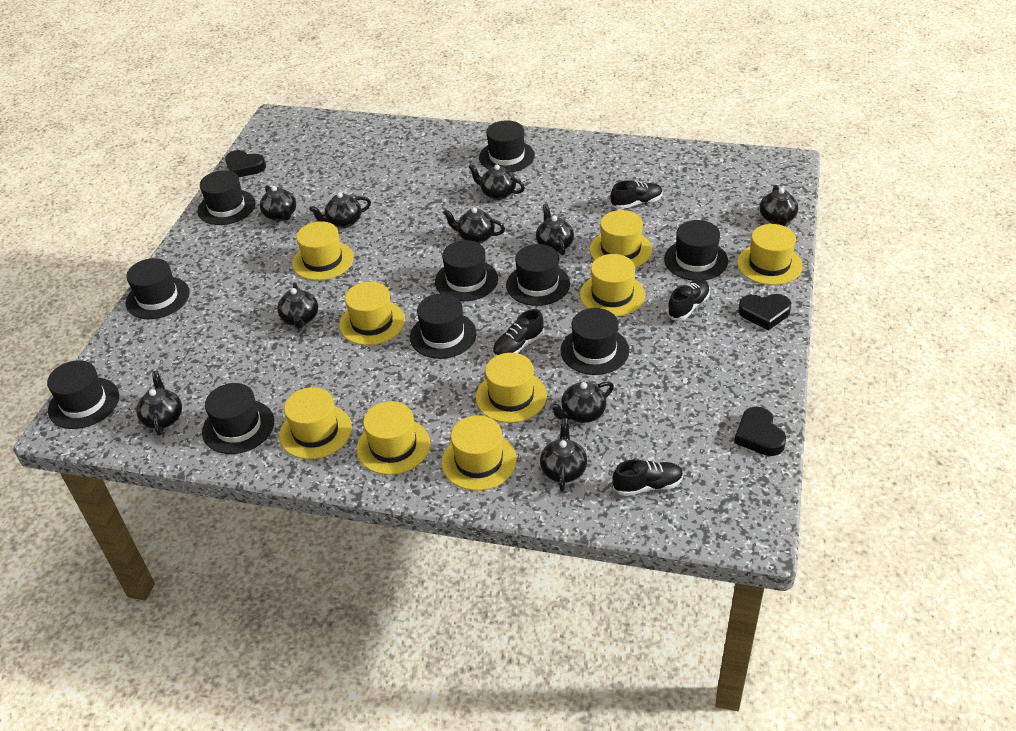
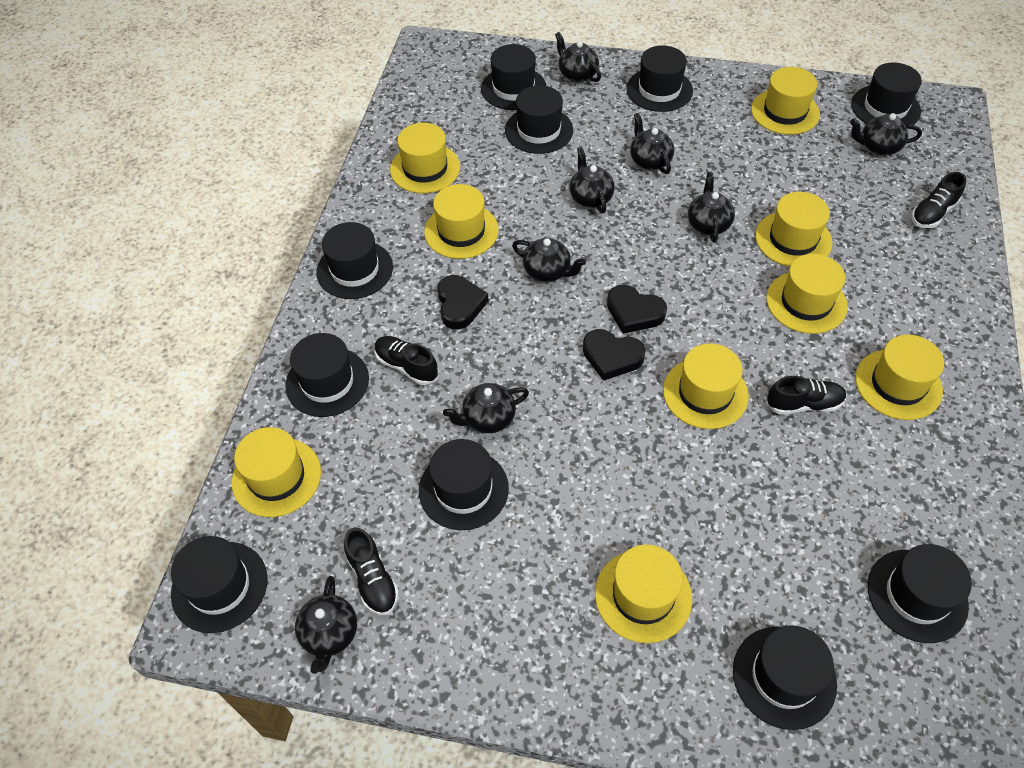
black teapot: 10 -> 8

